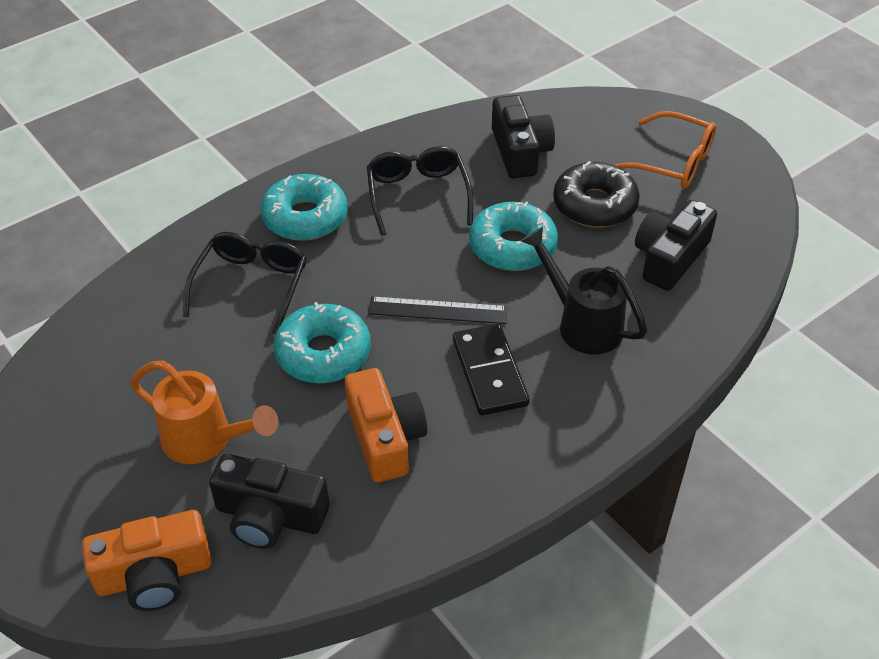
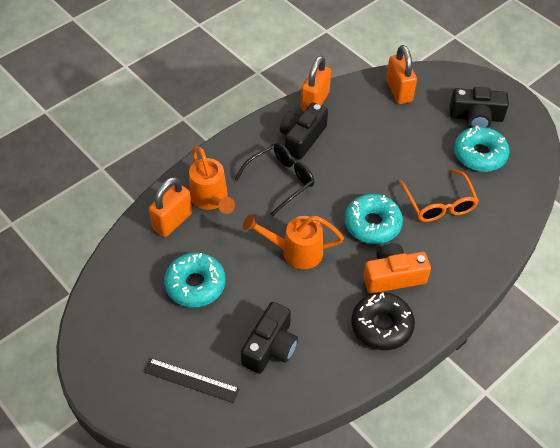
black domino: 1 -> 0
black glasses: 2 -> 1
black watering can: 1 -> 0
orange camera: 2 -> 1
orange padlock: 0 -> 3
orange watering can: 1 -> 2

